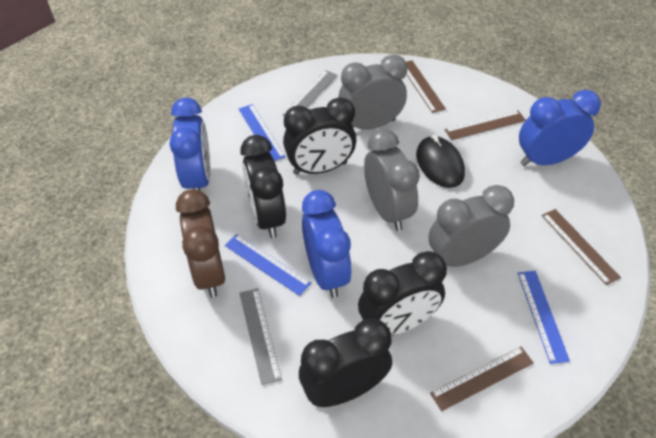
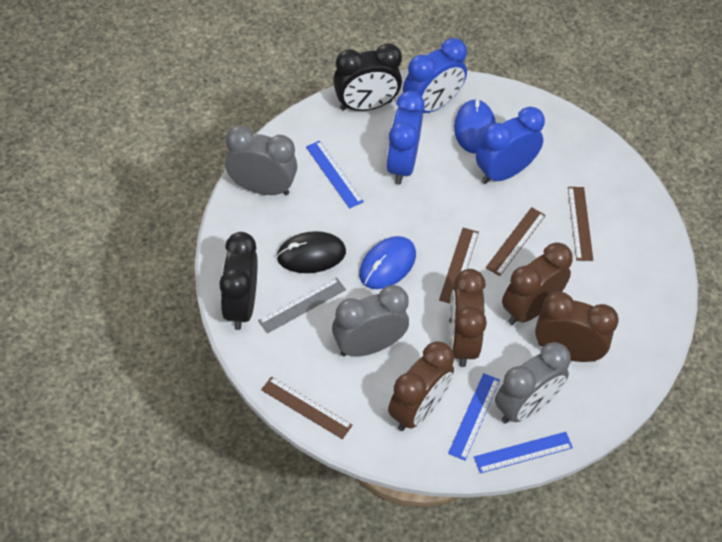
black clock: 4 -> 2
blue mouse: 0 -> 2
brown clock: 1 -> 4
grey ruler: 2 -> 1

